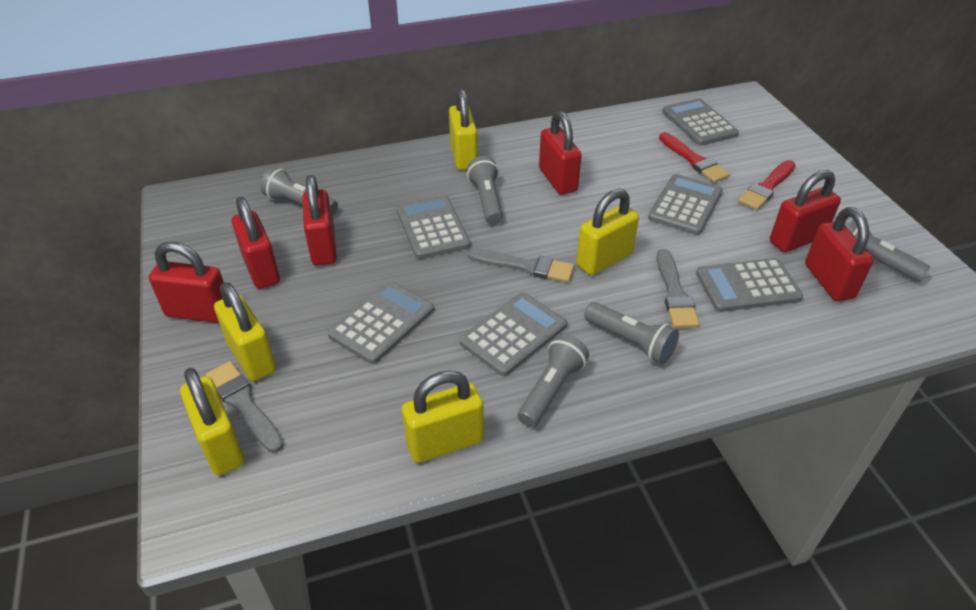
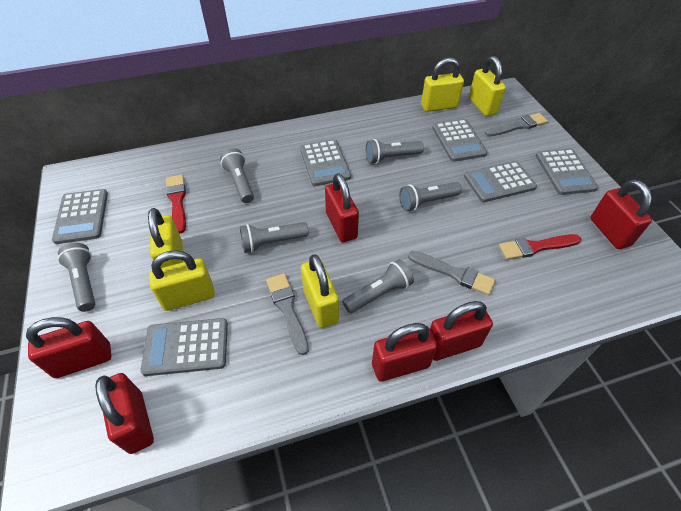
grey flashlight: 5 -> 6

